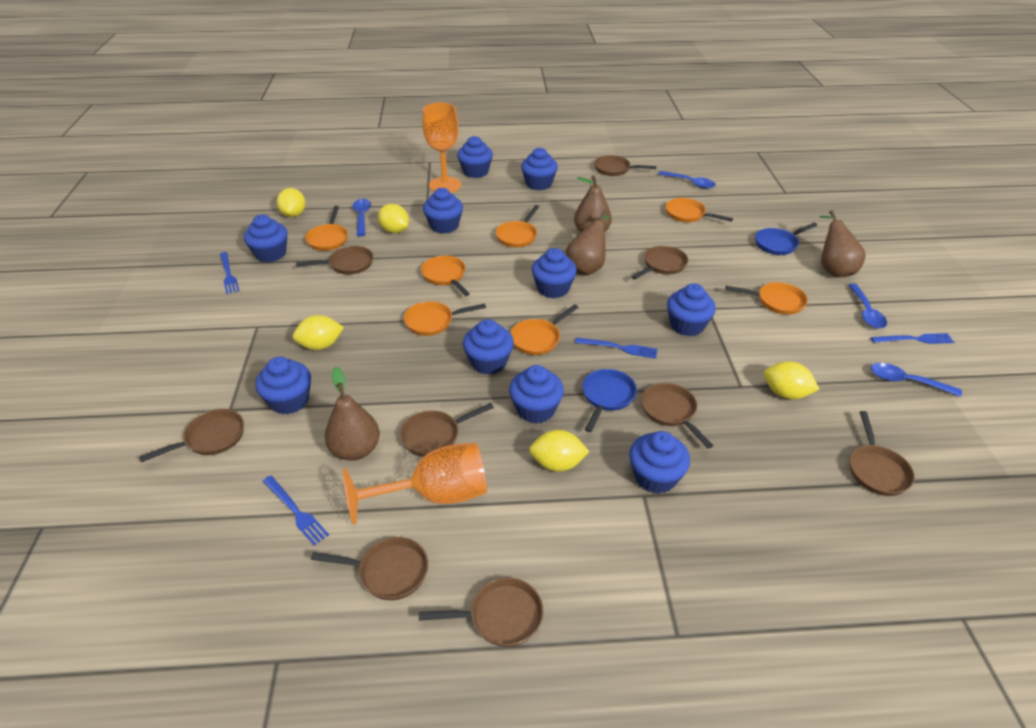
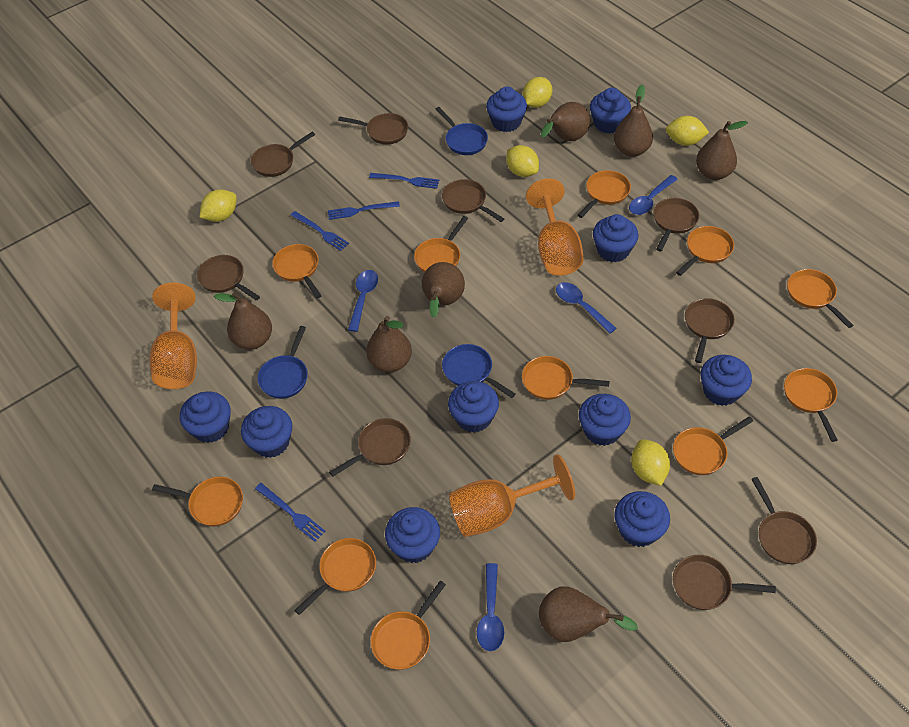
blue pan: 2 -> 3
brown pear: 4 -> 7
orange goblet: 2 -> 3
orange pan: 7 -> 11

